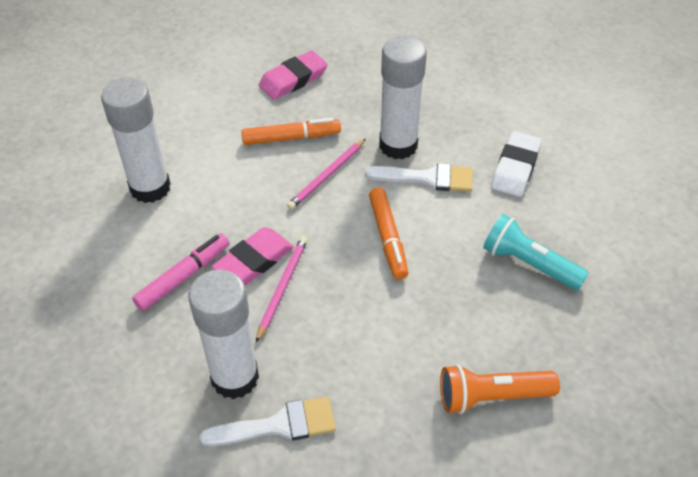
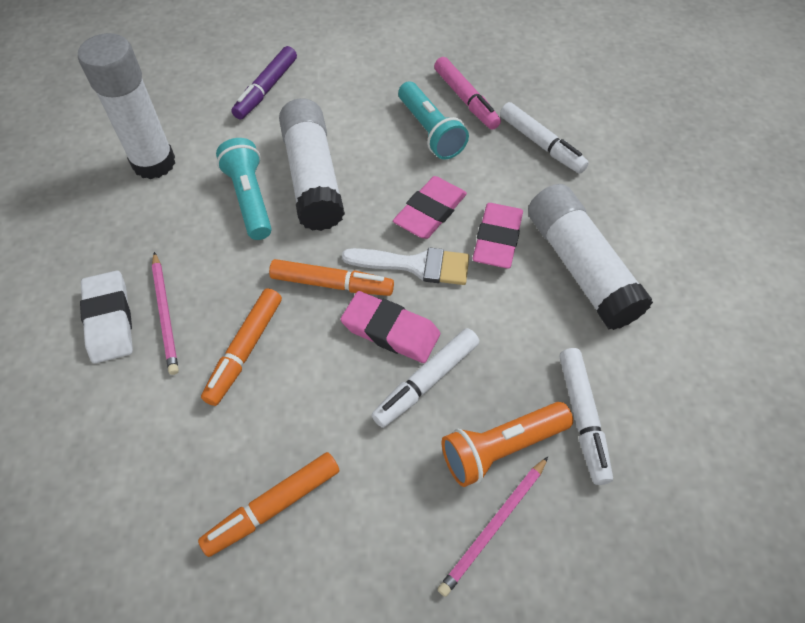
orange marker: 2 -> 3
pink eraser: 2 -> 3
purple marker: 0 -> 1
turquoise flashlight: 1 -> 2
white brush: 2 -> 1
white marker: 0 -> 3

